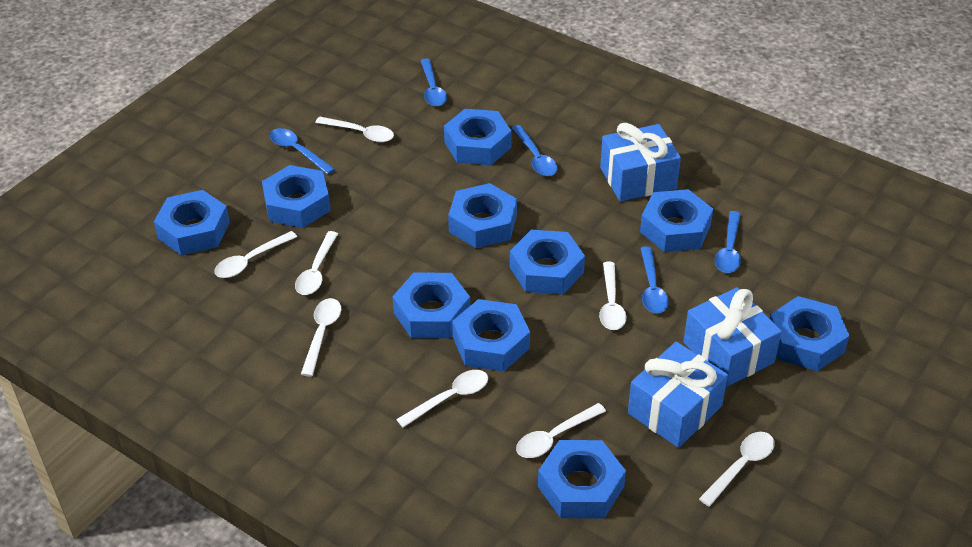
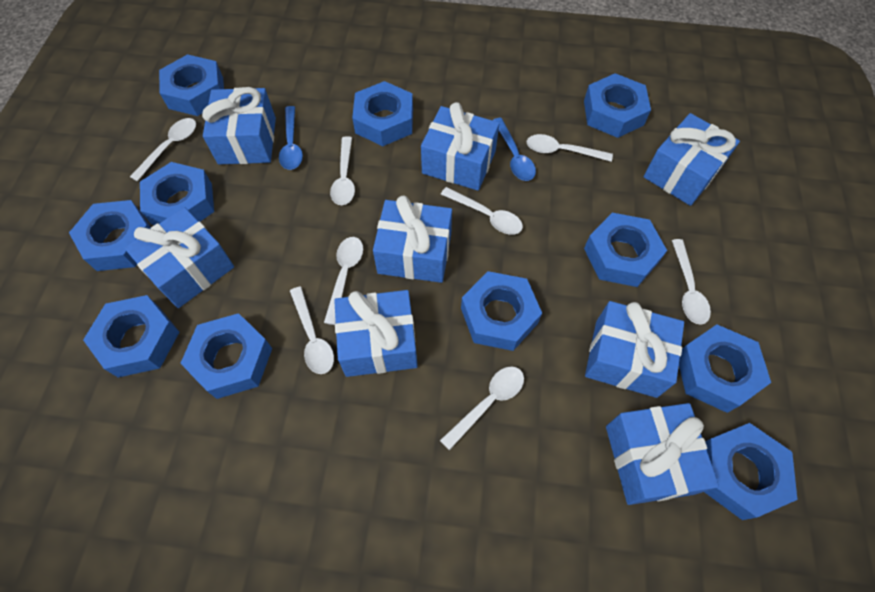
blue gift: 3 -> 8
blue nut: 10 -> 11
blue spoon: 5 -> 2

